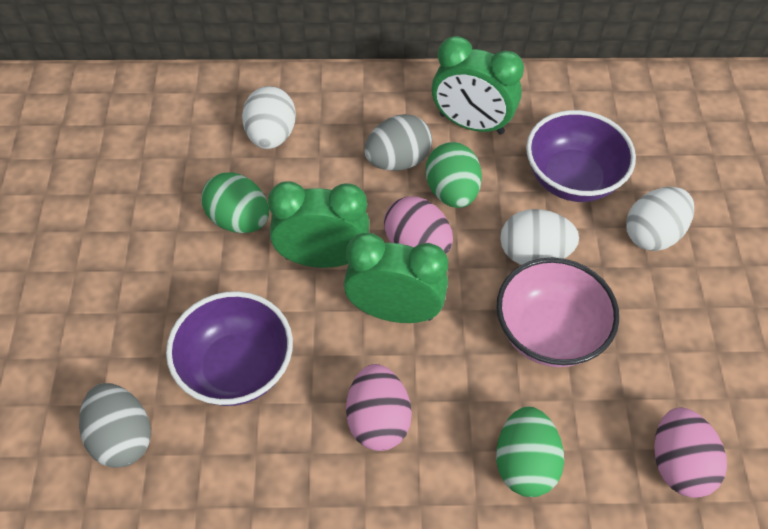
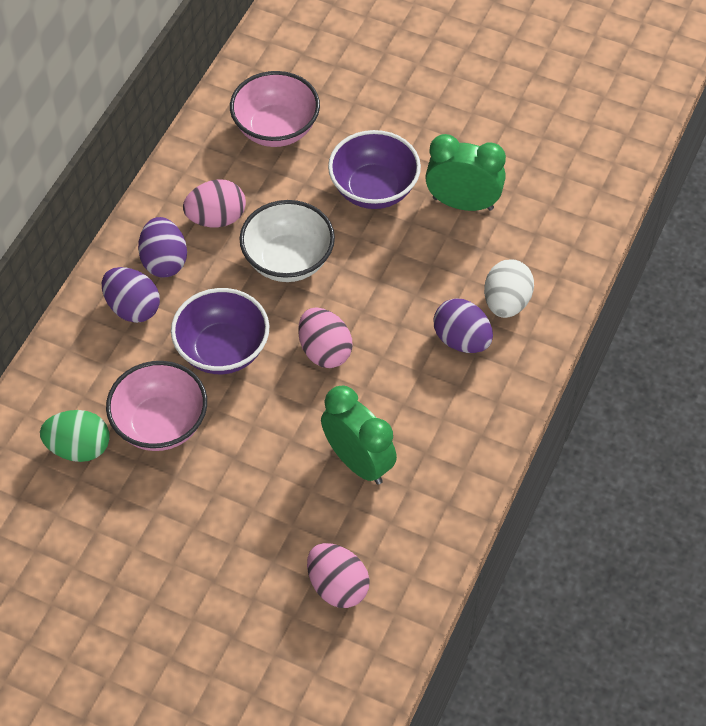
green clock: 3 -> 2
green egg: 3 -> 1
grey egg: 2 -> 0
pink bowl: 1 -> 2
purple egg: 0 -> 3
white bowl: 0 -> 1
white egg: 3 -> 1

